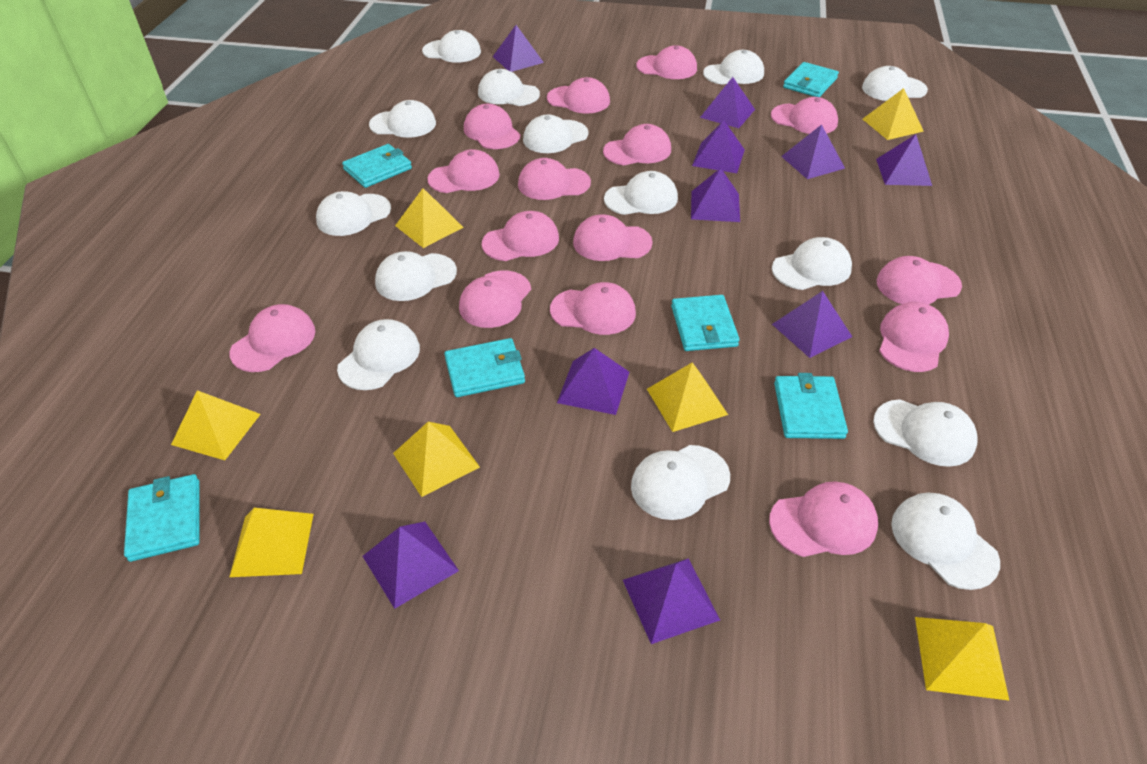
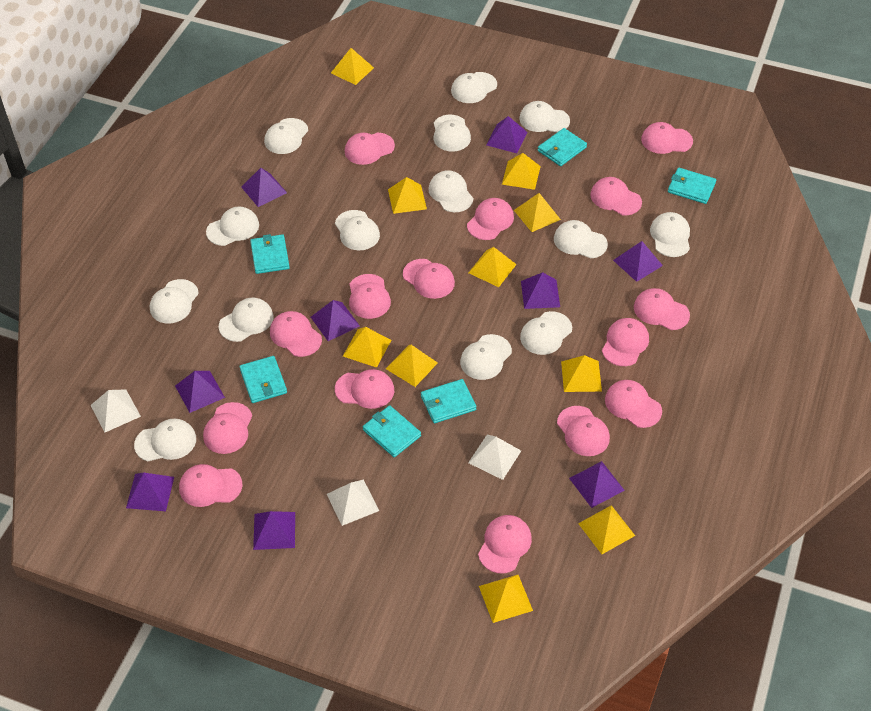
purple pyramid: 10 -> 9
white pyramid: 0 -> 3
yellow pyramid: 7 -> 10

